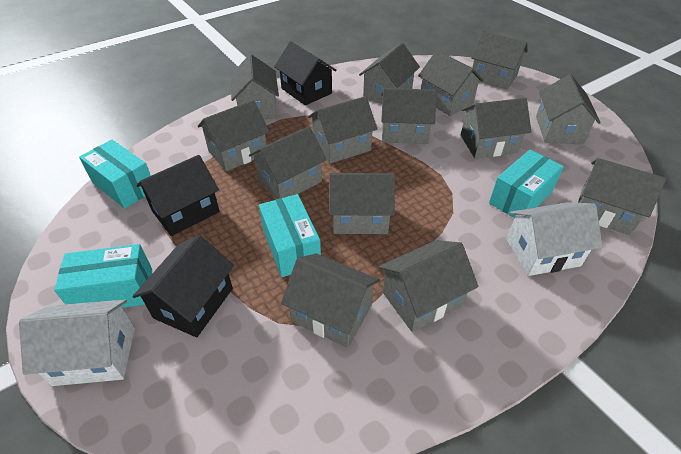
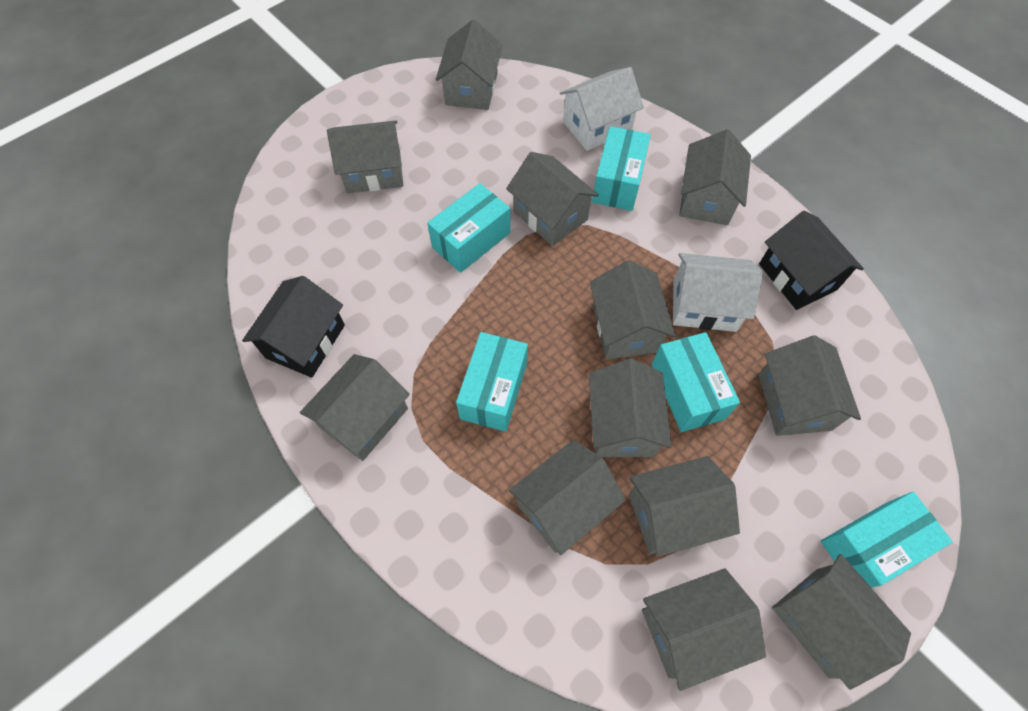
black house: 3 -> 2
grey house: 14 -> 12
turquoise box: 4 -> 5

